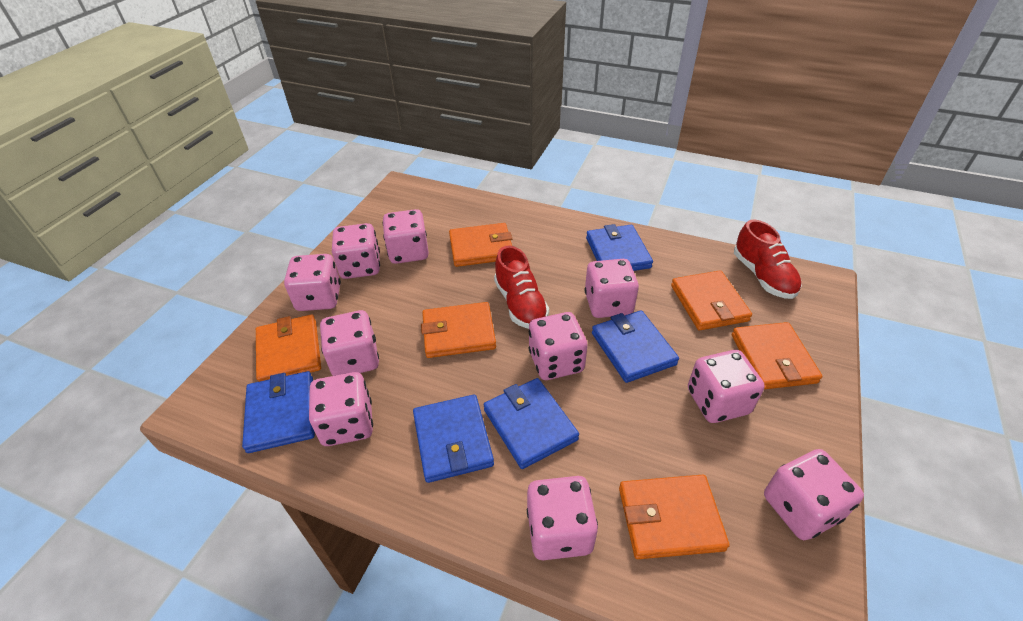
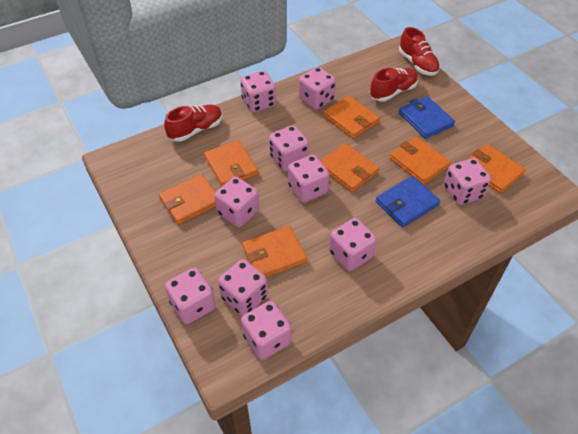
blue wallet: 5 -> 2
orange wallet: 6 -> 7
red shoe: 2 -> 3

